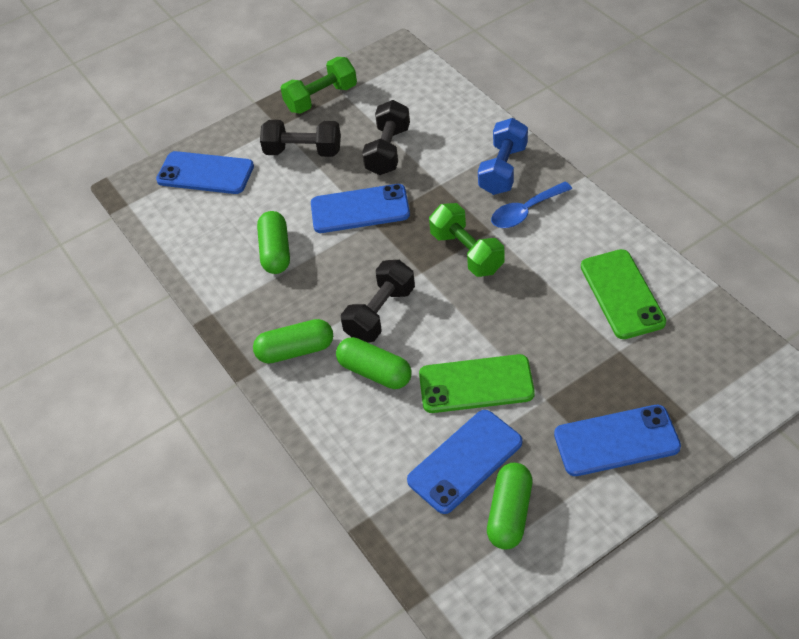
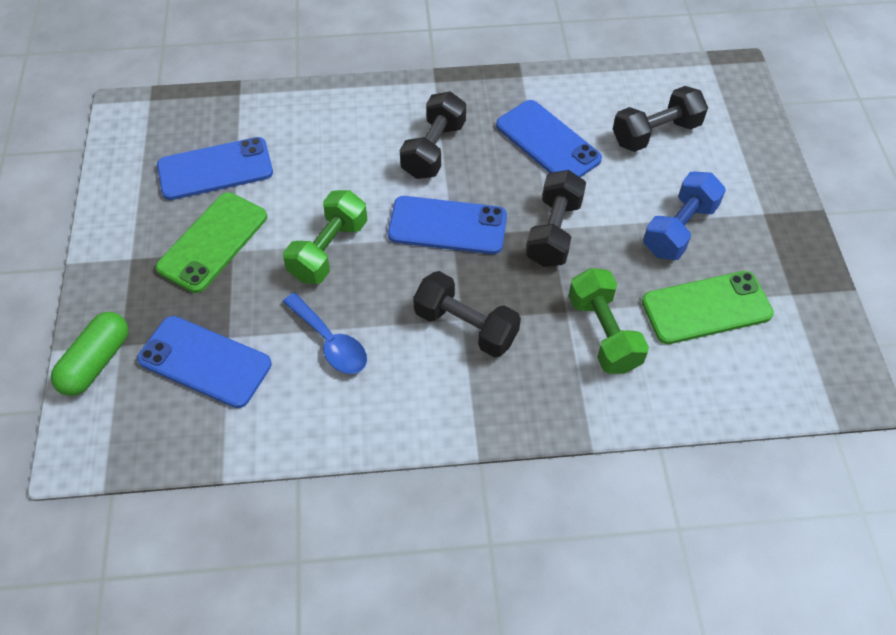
black dumbbell: 3 -> 4
green capsule: 4 -> 1

